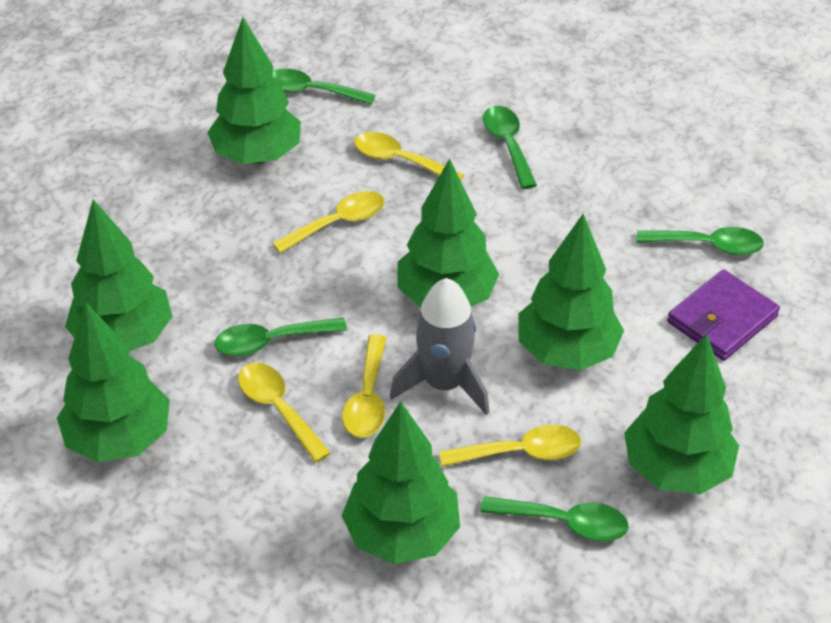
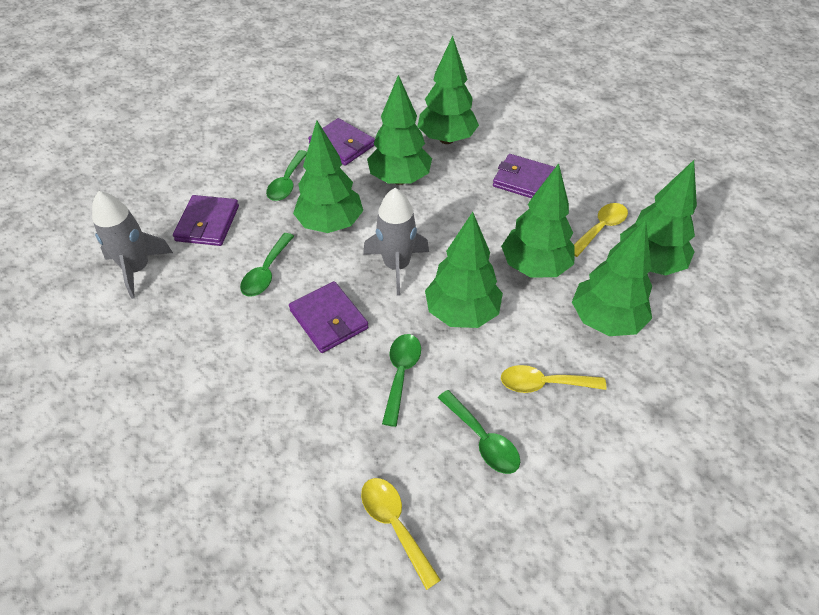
green spoon: 5 -> 4
grey rocket: 1 -> 2
purple wallet: 1 -> 4
yellow spoon: 5 -> 3

